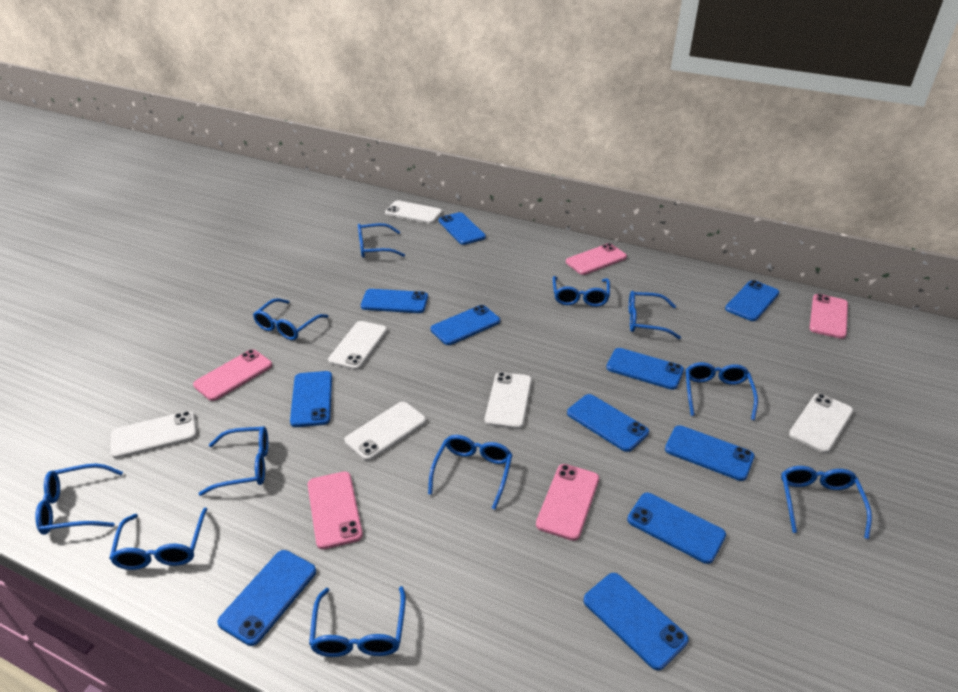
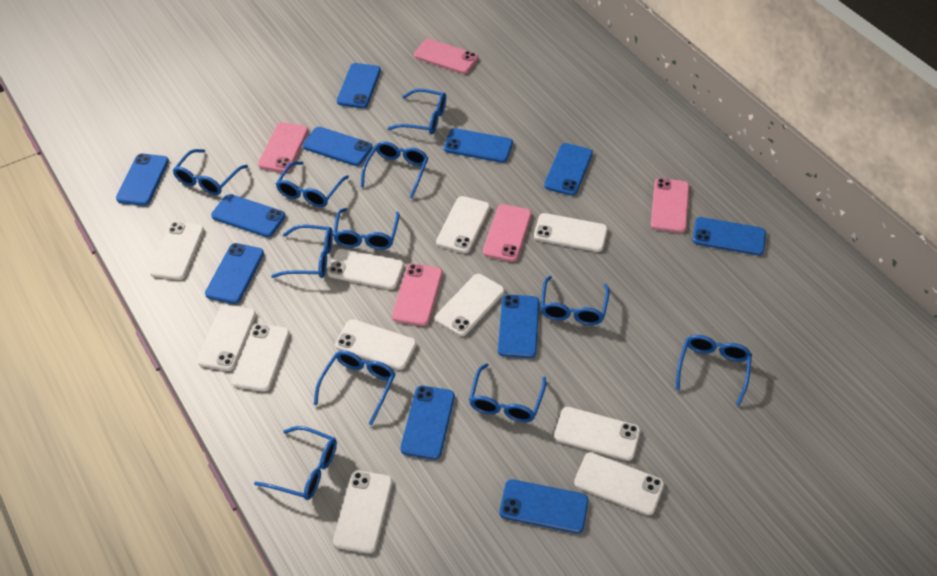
white phone: 6 -> 11

